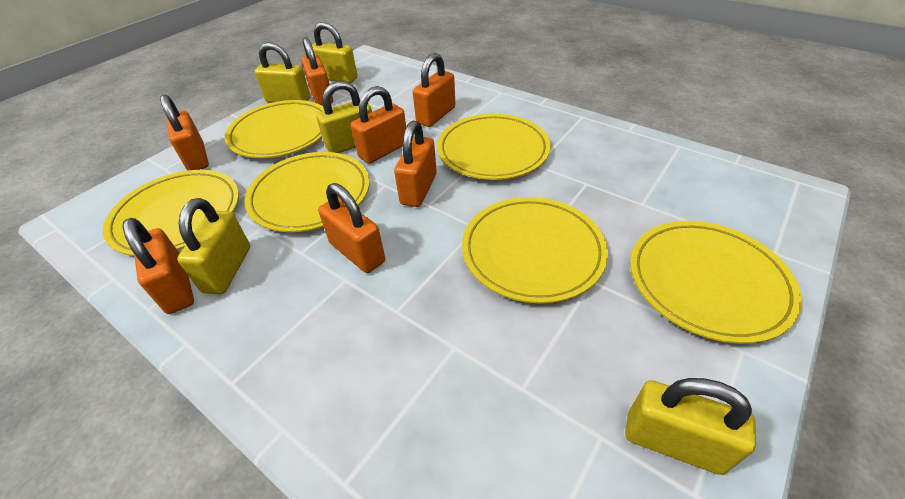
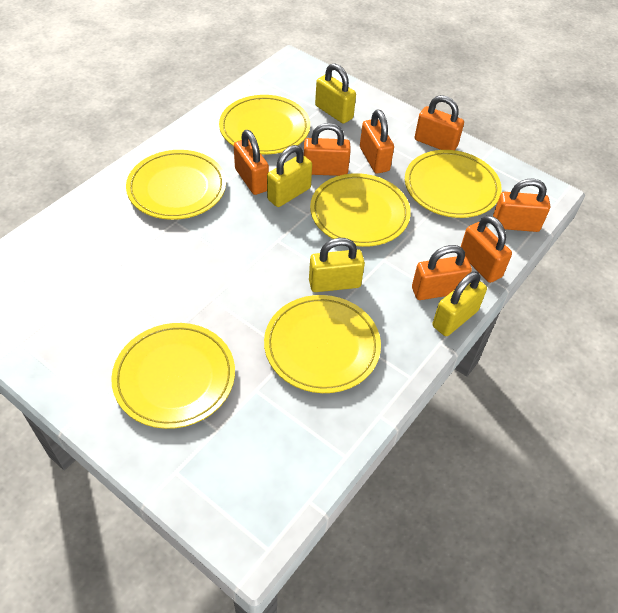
yellow padlock: 5 -> 4

